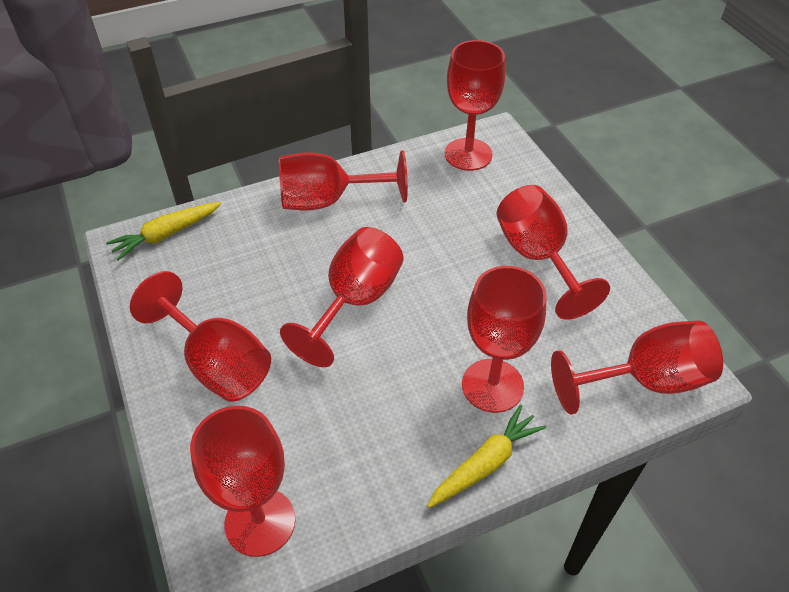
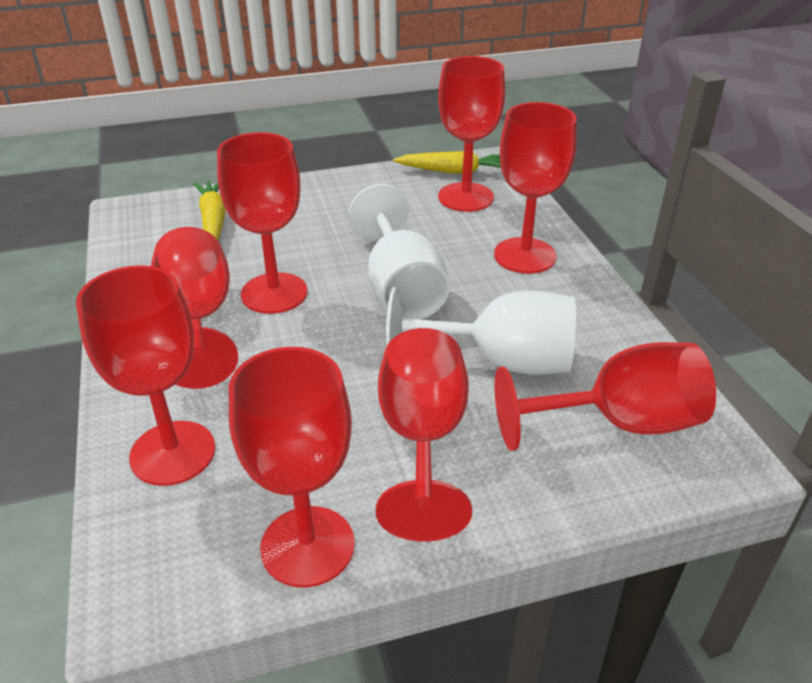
white goblet: 0 -> 2

